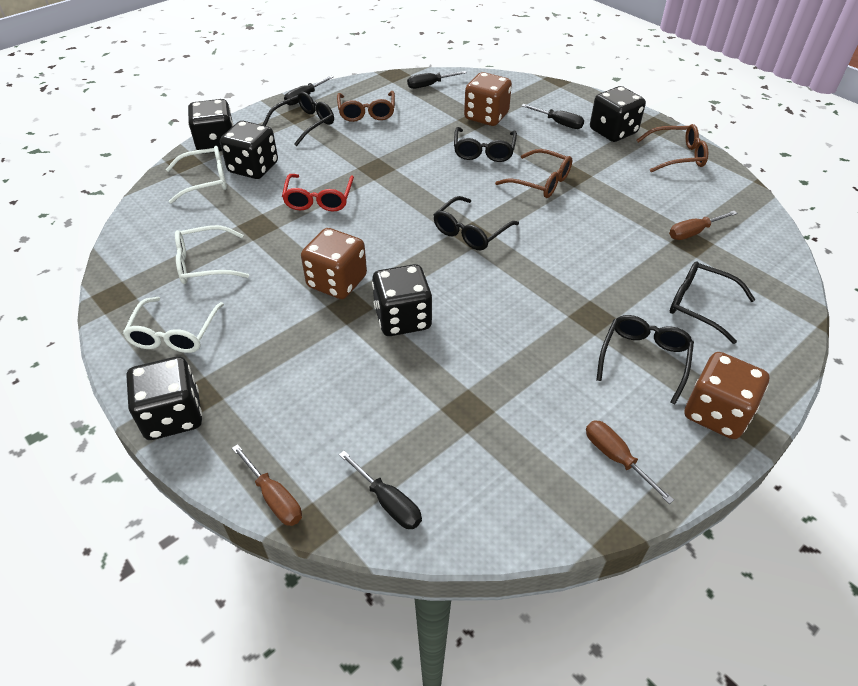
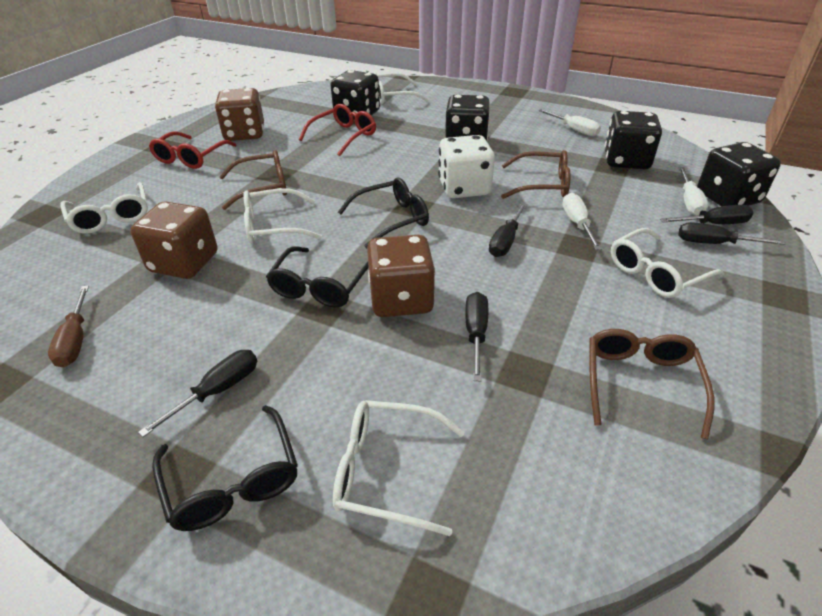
black dice: 5 -> 4
black glasses: 5 -> 3
black screwdriver: 4 -> 5
brown screwdriver: 3 -> 1
red glasses: 1 -> 2
white dice: 0 -> 1
white glasses: 3 -> 5
white screwdriver: 0 -> 3

